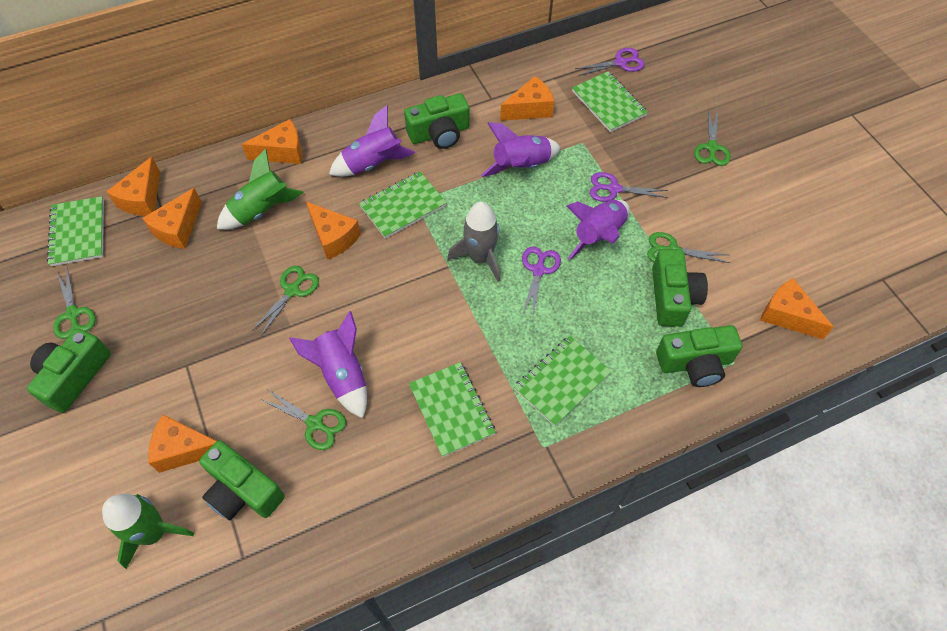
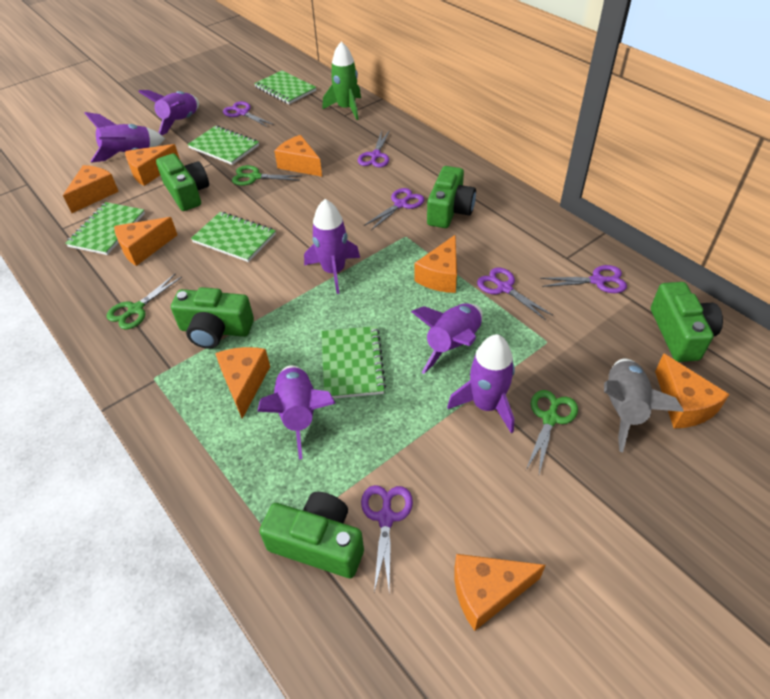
green rocket: 2 -> 1
green scissors: 5 -> 3
orange cheese: 7 -> 8
purple rocket: 4 -> 6
purple scissors: 3 -> 6

